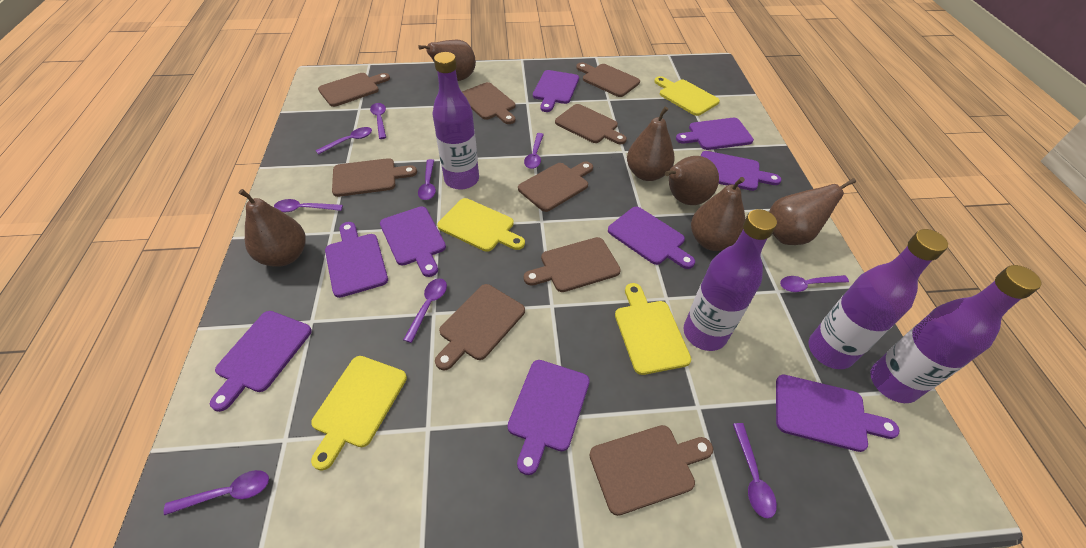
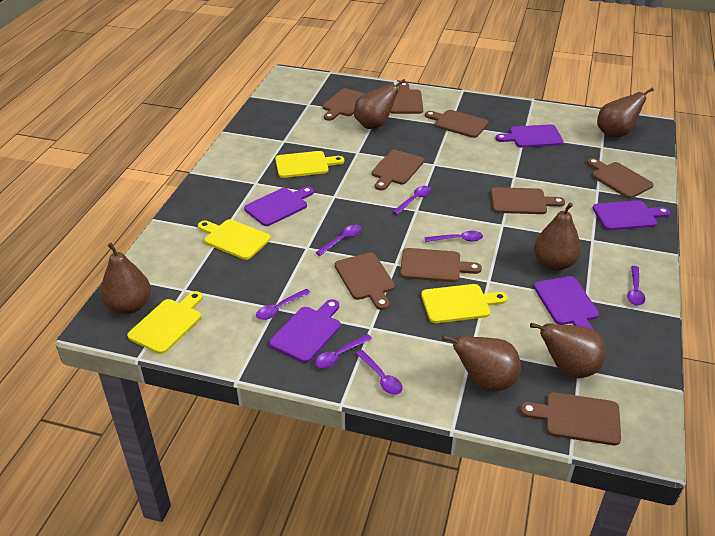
purple bottle: 4 -> 0
purple cutting board: 9 -> 5
purple spoon: 9 -> 7

